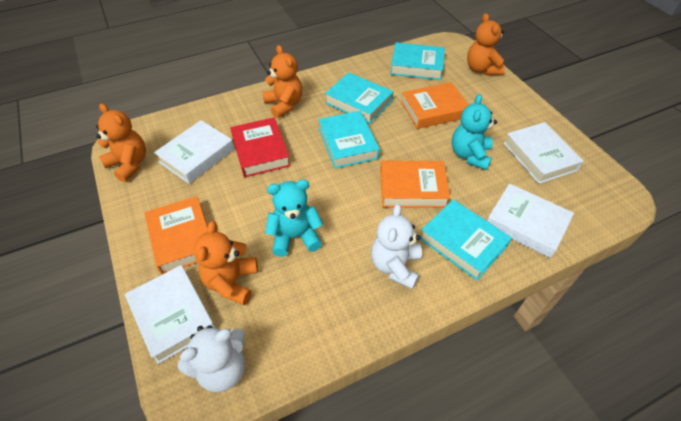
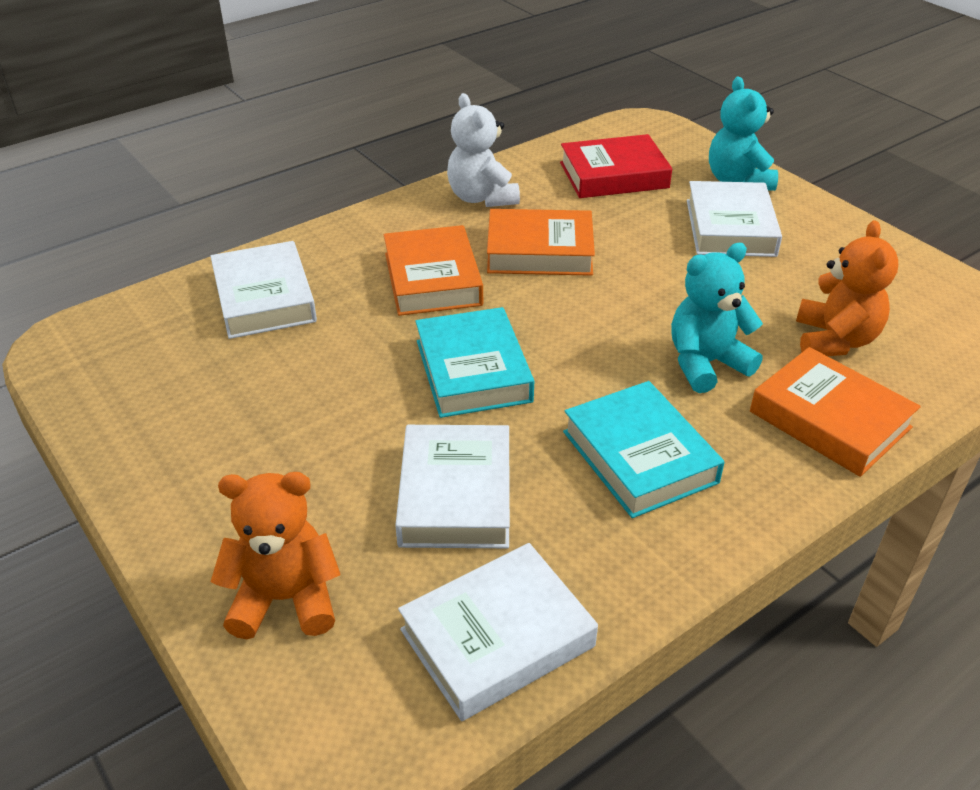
orange teddy bear: 4 -> 2
turquoise book: 4 -> 2
white teddy bear: 2 -> 1

